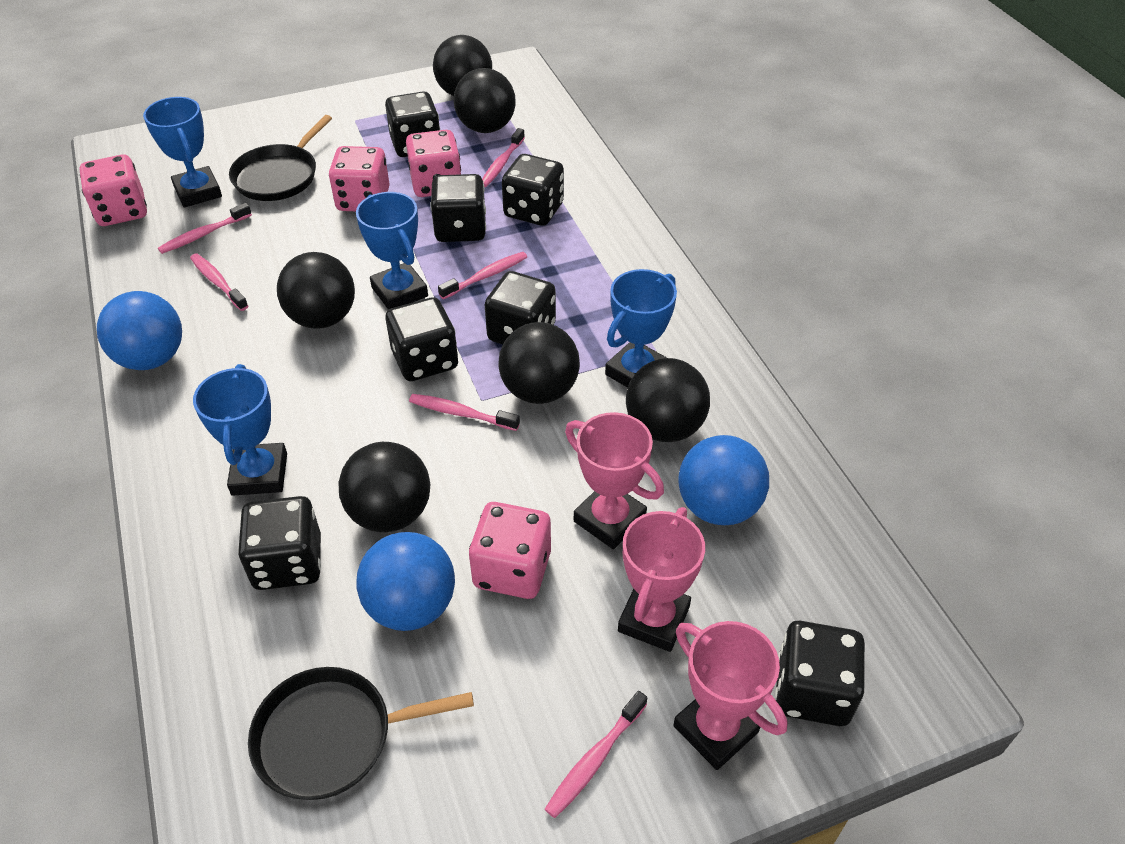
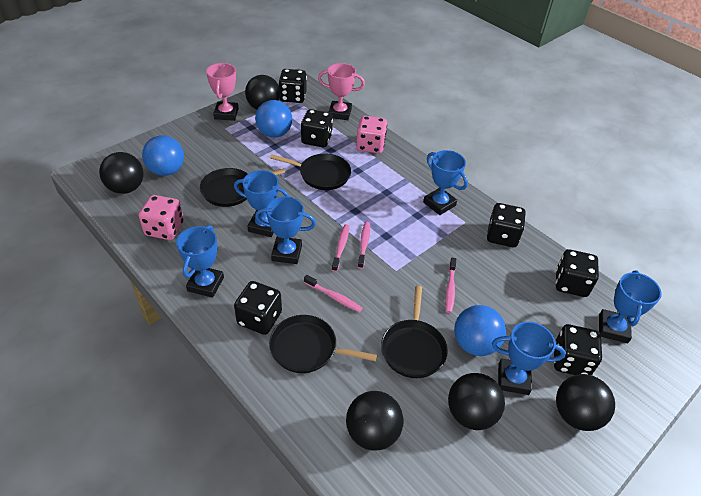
black ball: 6 -> 5
black dice: 7 -> 6
black pan: 2 -> 4
blue trophy: 4 -> 6
pink dice: 4 -> 2
pink toothbrush: 6 -> 4
pink trophy: 3 -> 2

